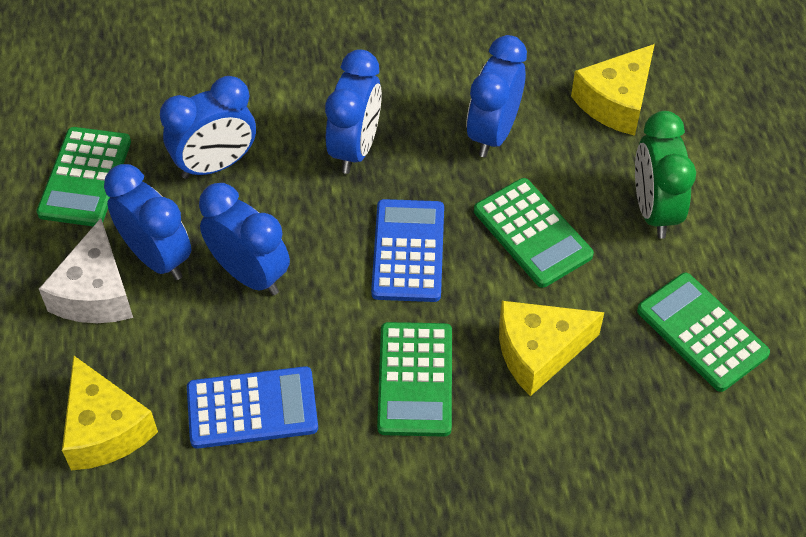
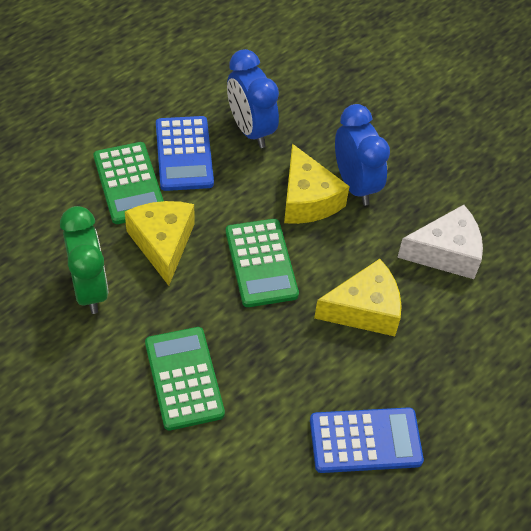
blue clock: 5 -> 2
green calculator: 4 -> 3

